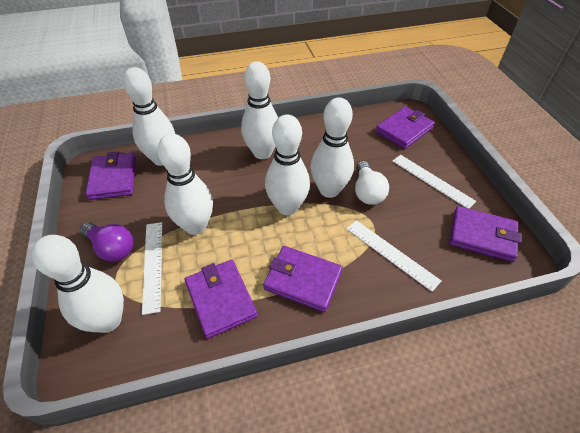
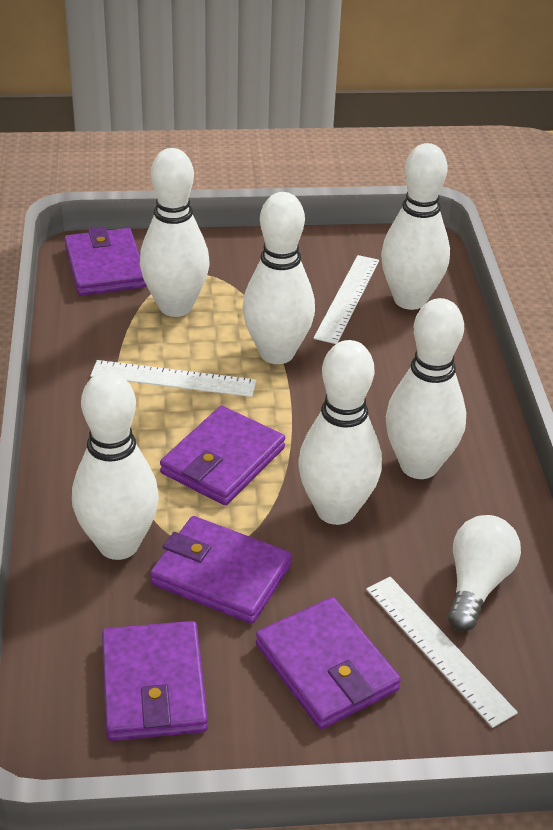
purple light bulb: 1 -> 0

